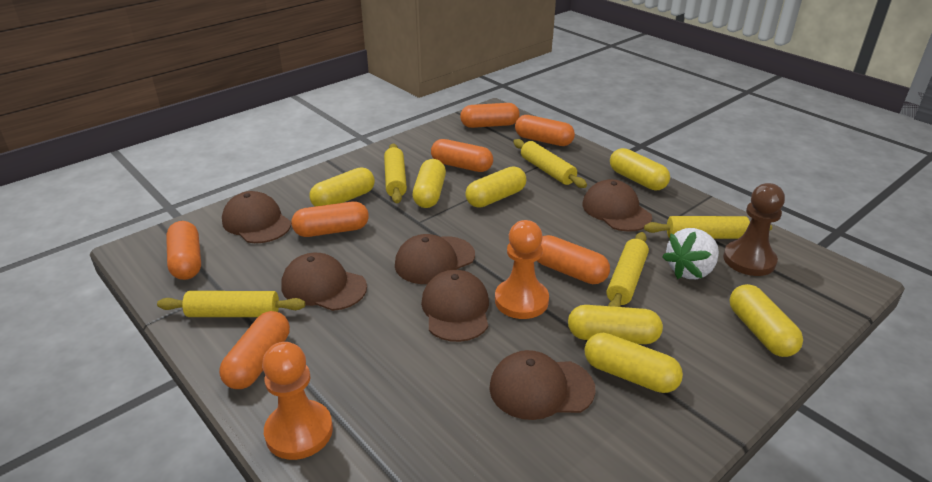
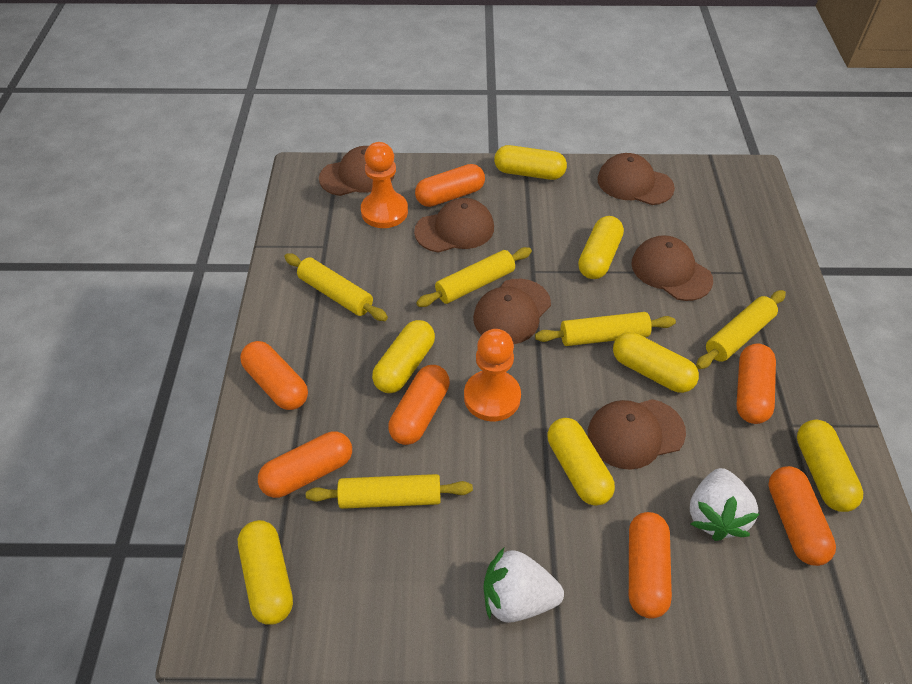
brown pawn: 1 -> 0
white strawberry: 1 -> 2

